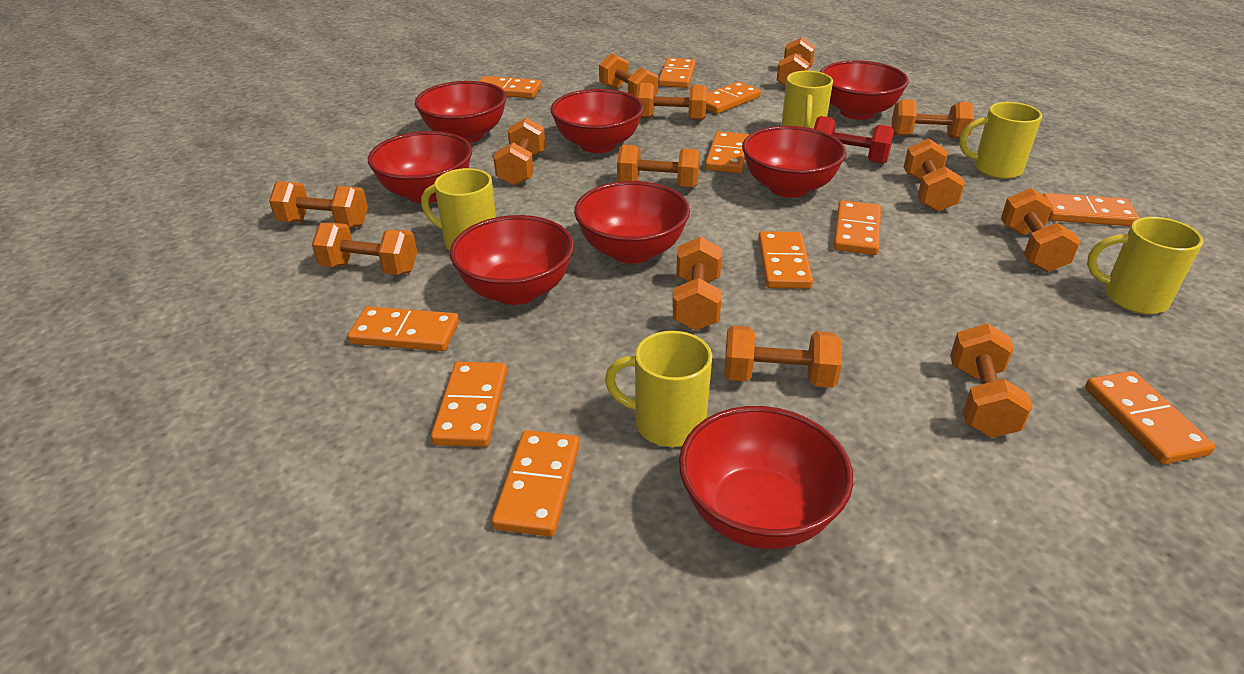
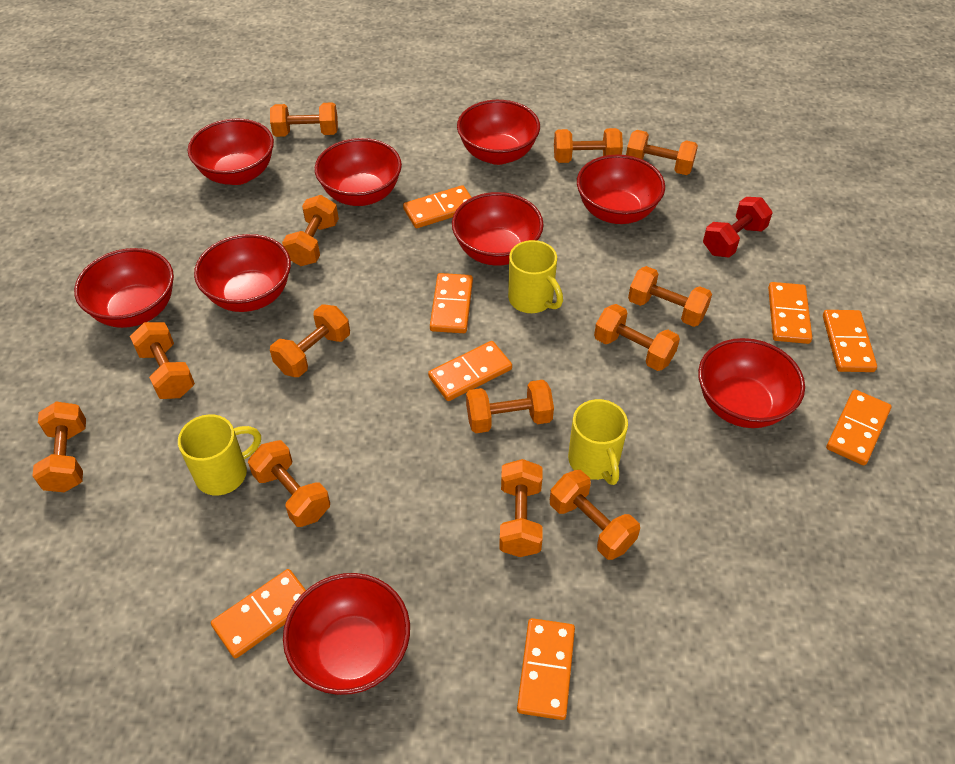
orange domino: 11 -> 8
red bowl: 8 -> 9
yellow mug: 5 -> 3

